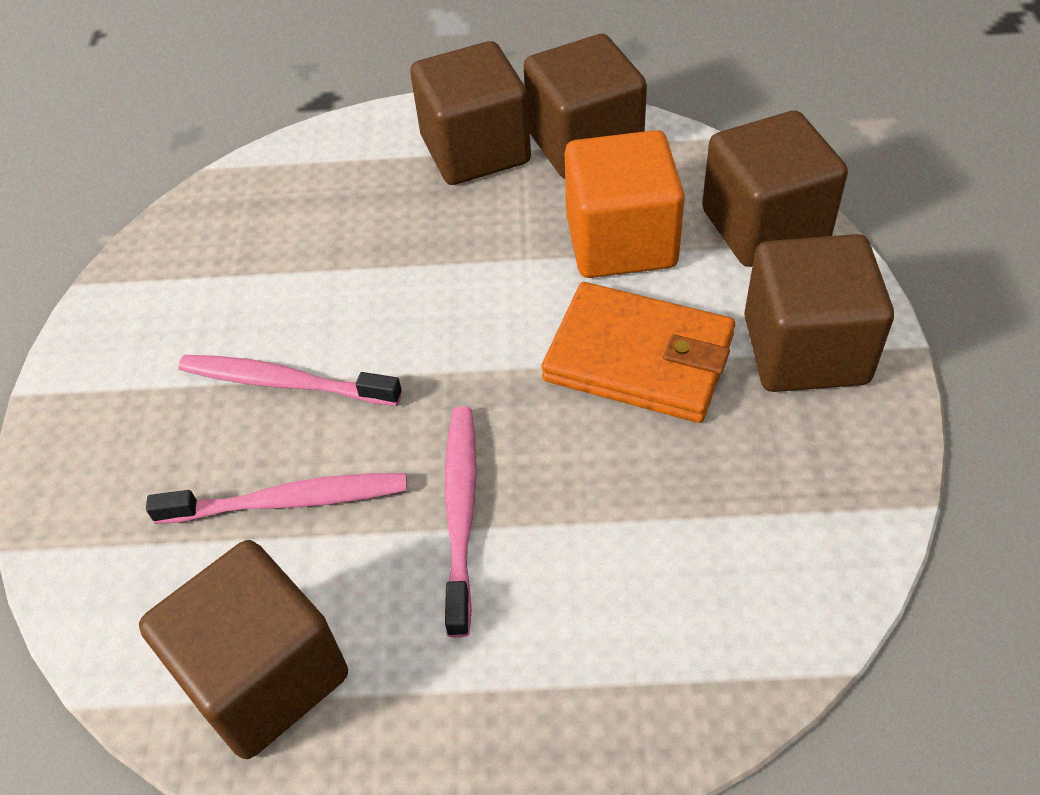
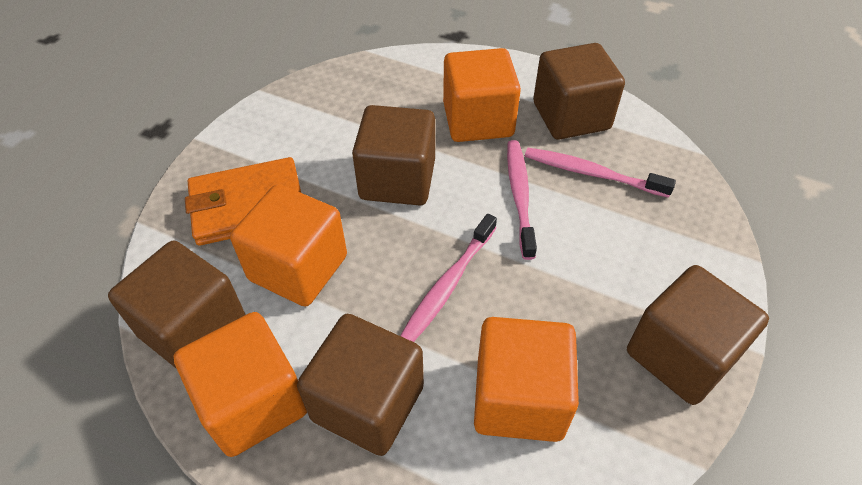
orange cube: 1 -> 4

